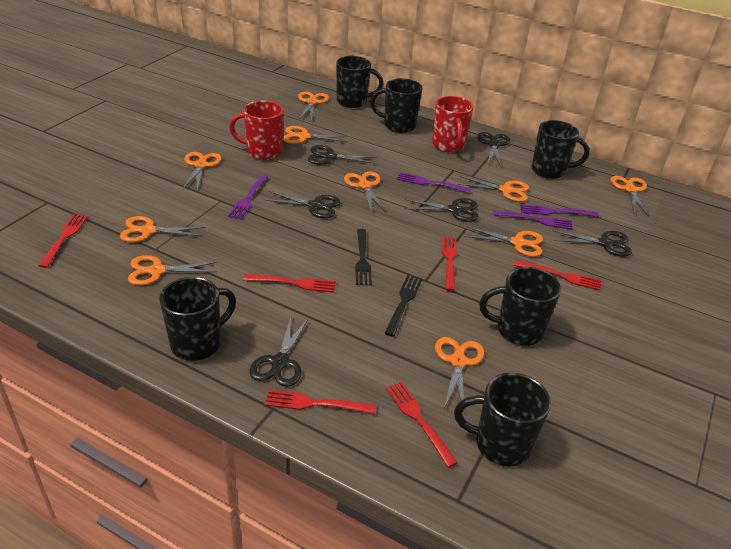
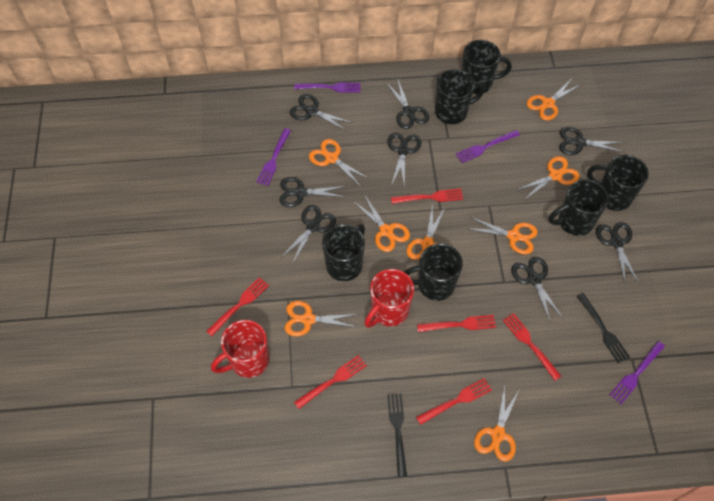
black scissors: 6 -> 8
orange scissors: 10 -> 8

